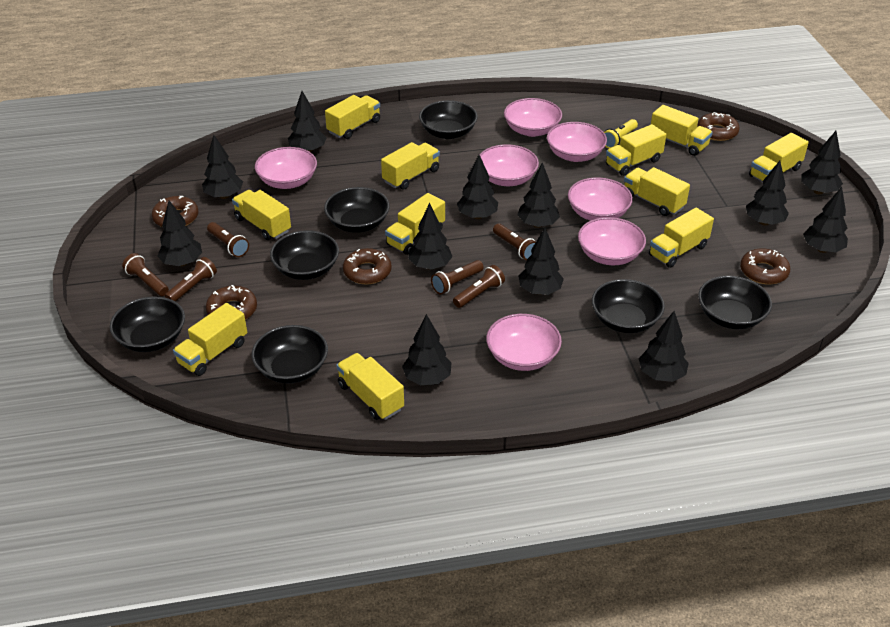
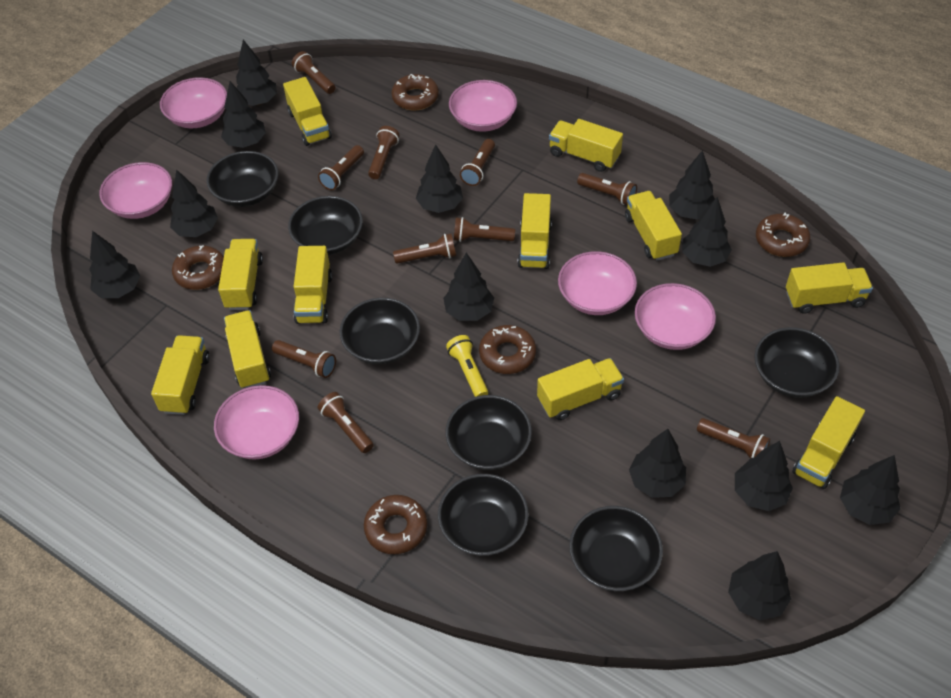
brown flashlight: 6 -> 10
pink bowl: 7 -> 6

